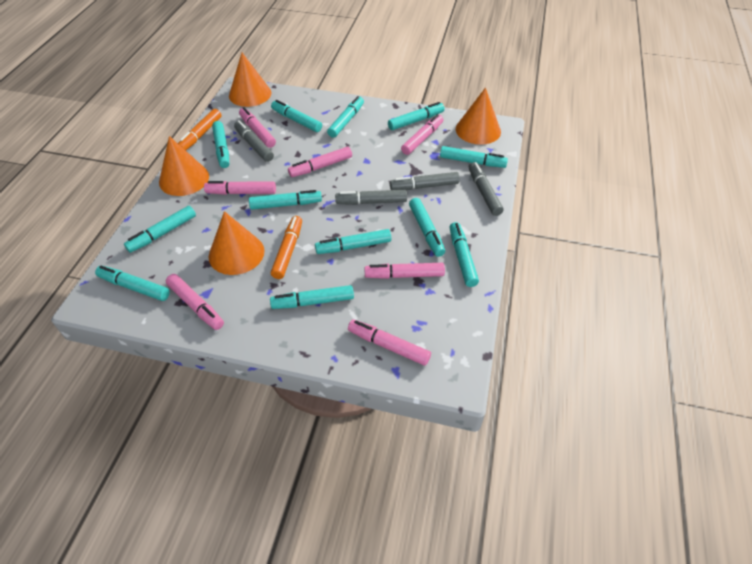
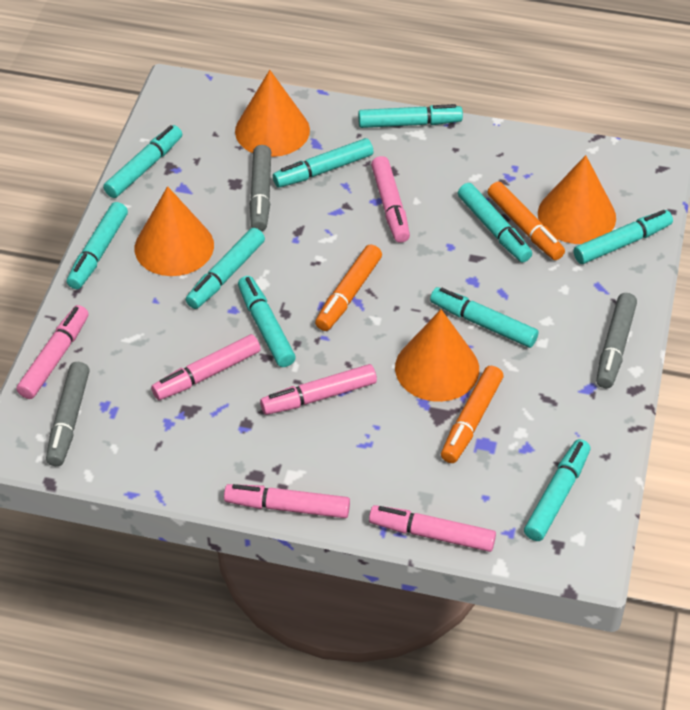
grey marker: 4 -> 3
orange marker: 2 -> 3
pink marker: 7 -> 6
turquoise marker: 12 -> 10

